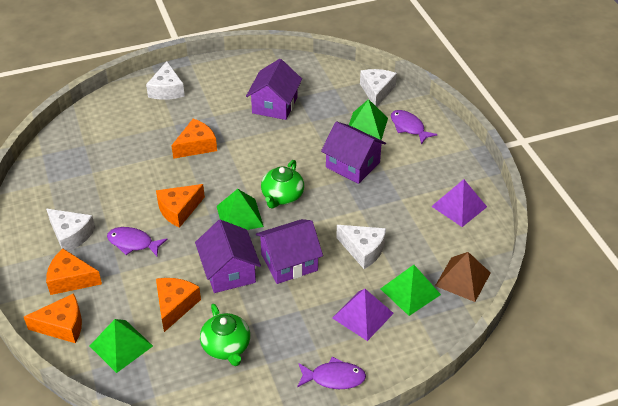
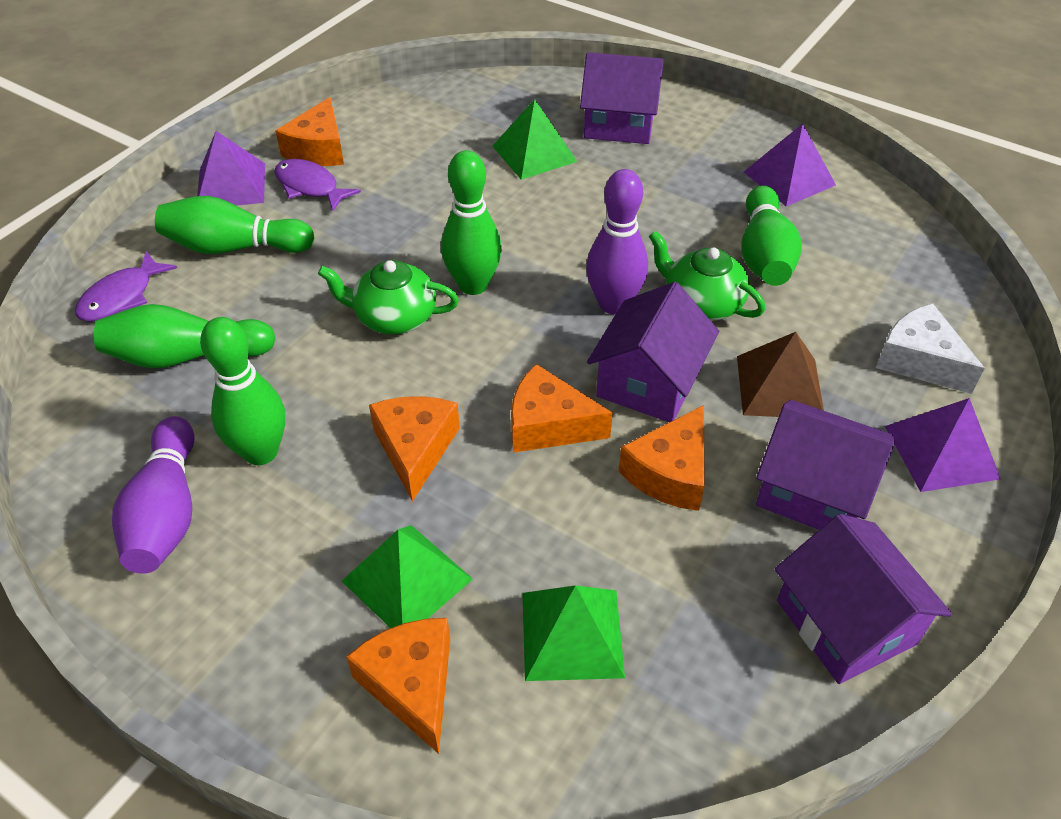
green bowling pin: 0 -> 5
green pyramid: 4 -> 3
purple bowling pin: 0 -> 2
purple fish: 3 -> 2
purple pyramid: 2 -> 3
white cheese: 4 -> 1

